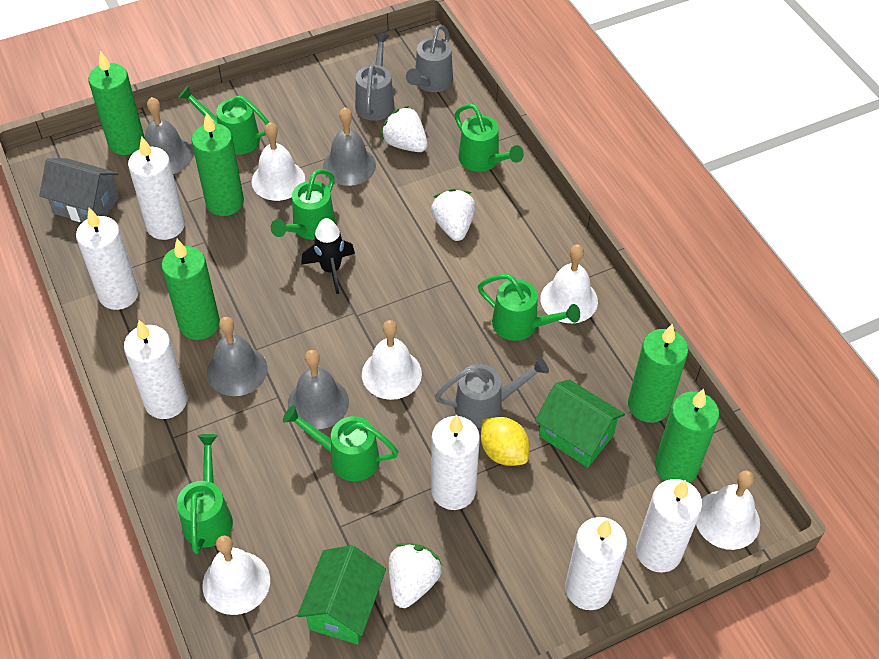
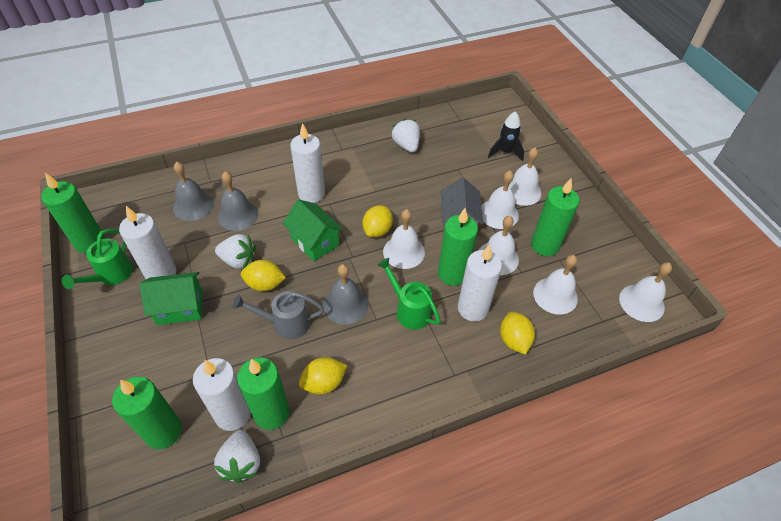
green watering can: 6 -> 2
grey bell: 4 -> 3
grey watering can: 3 -> 1
white bell: 5 -> 6
white candle: 6 -> 4
yellow lemon: 1 -> 4

